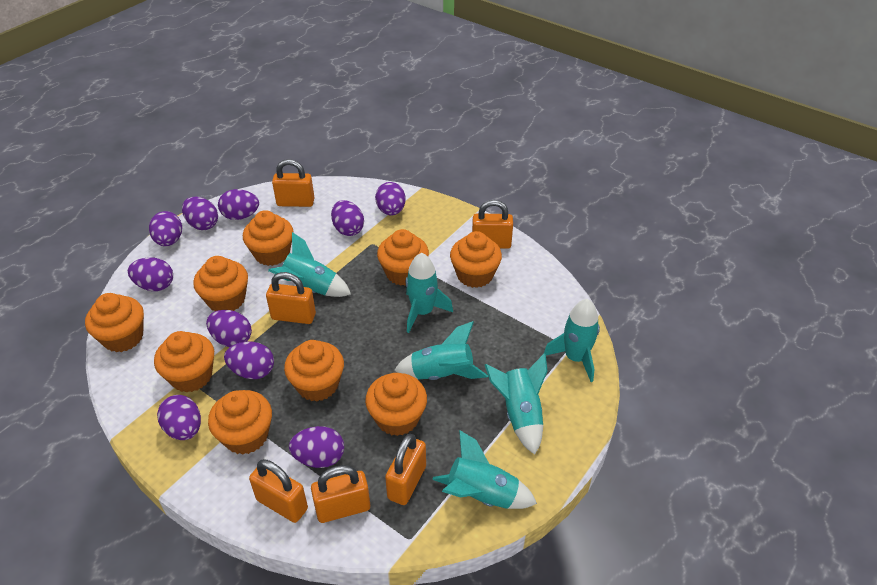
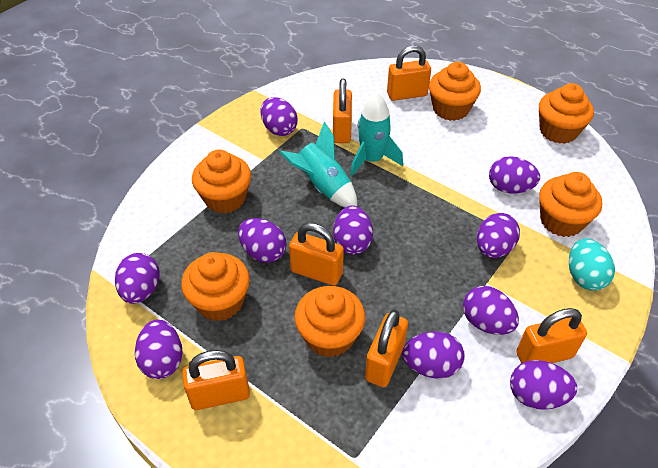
orange cupcake: 9 -> 6
turquoise egg: 0 -> 1
turquoise rocket: 6 -> 2

